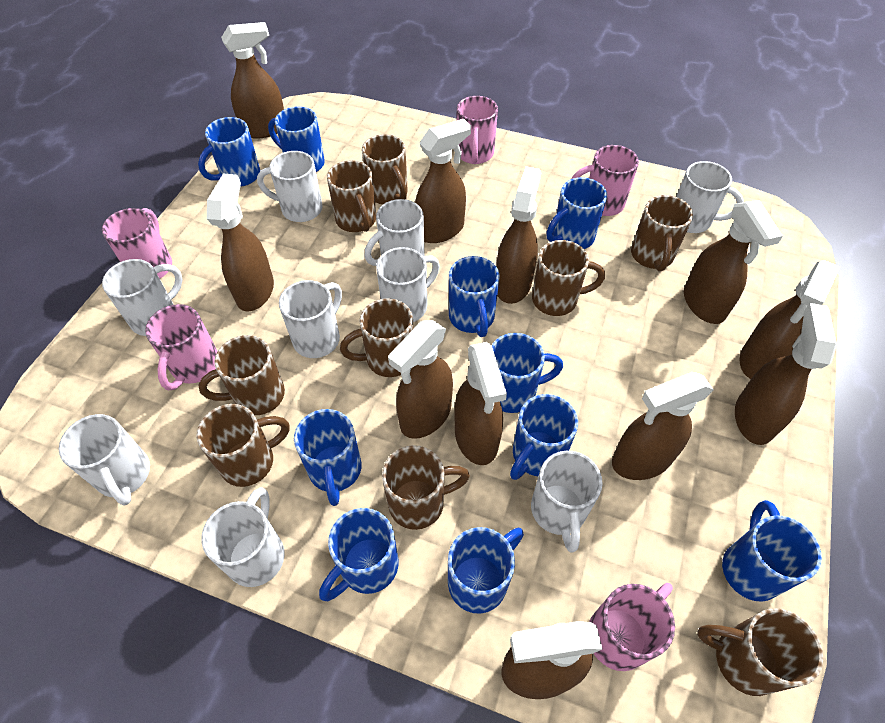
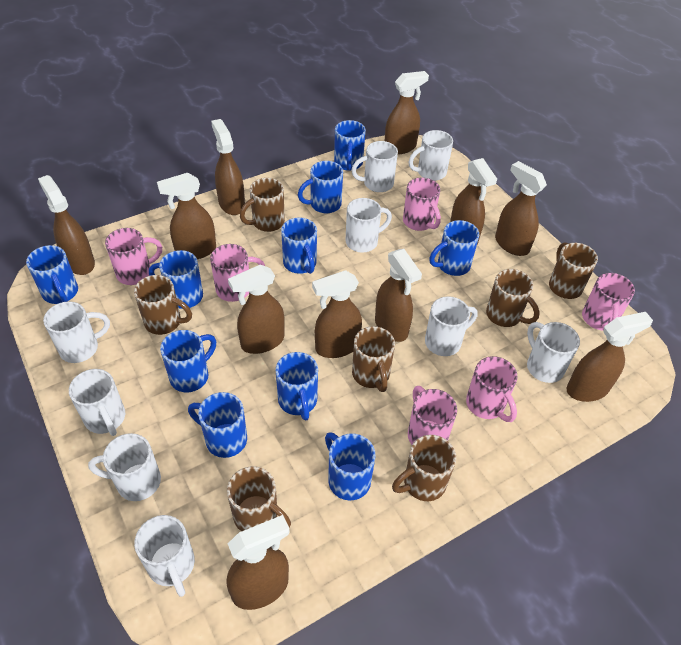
brown mug: 9 -> 7
pink mug: 5 -> 6

